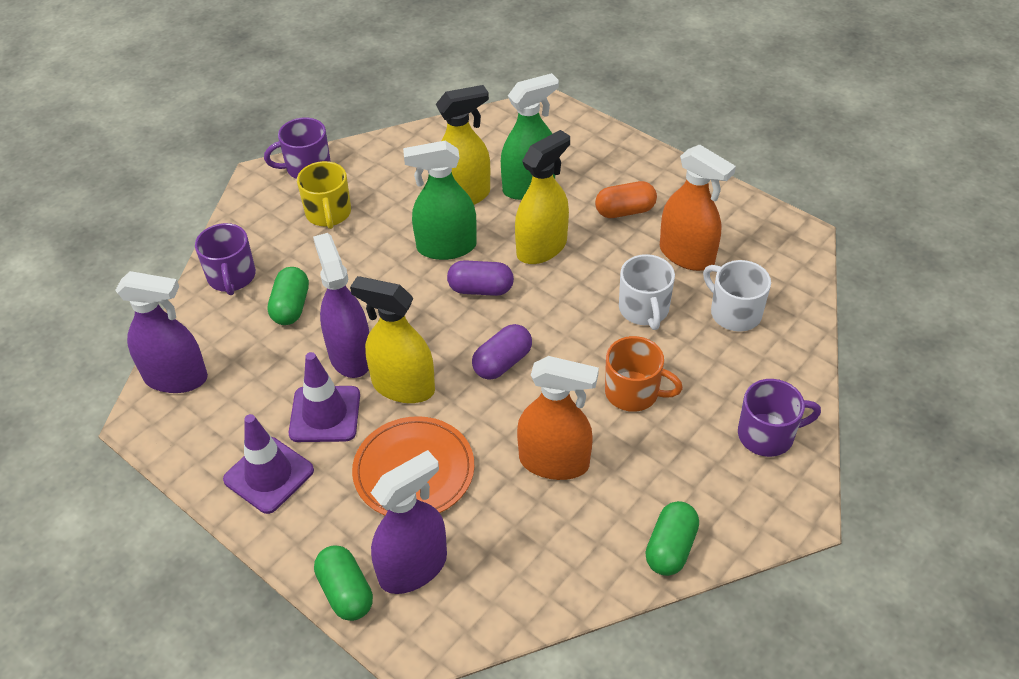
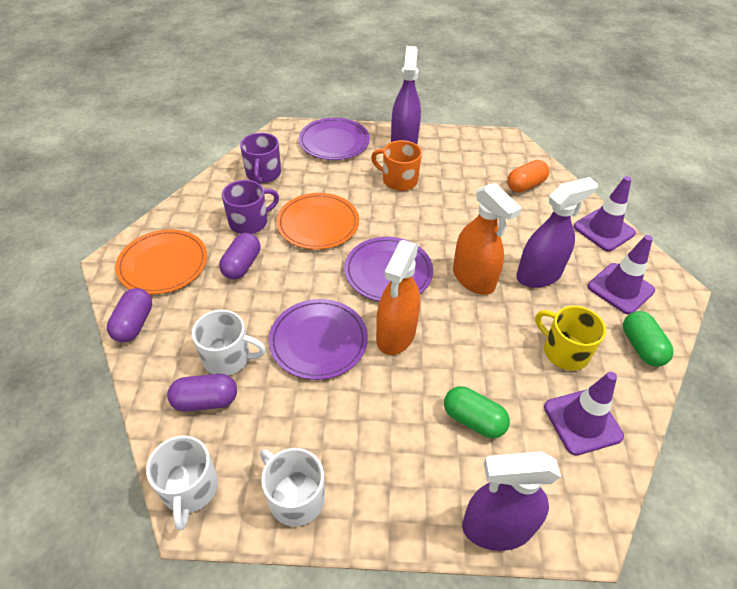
green capsule: 3 -> 2
green spray bottle: 2 -> 0
orange plate: 1 -> 2
purple capsule: 2 -> 3
purple mug: 3 -> 2
purple plate: 0 -> 3
purple traffic cone: 2 -> 3
white mug: 2 -> 3
yellow spray bottle: 3 -> 0

